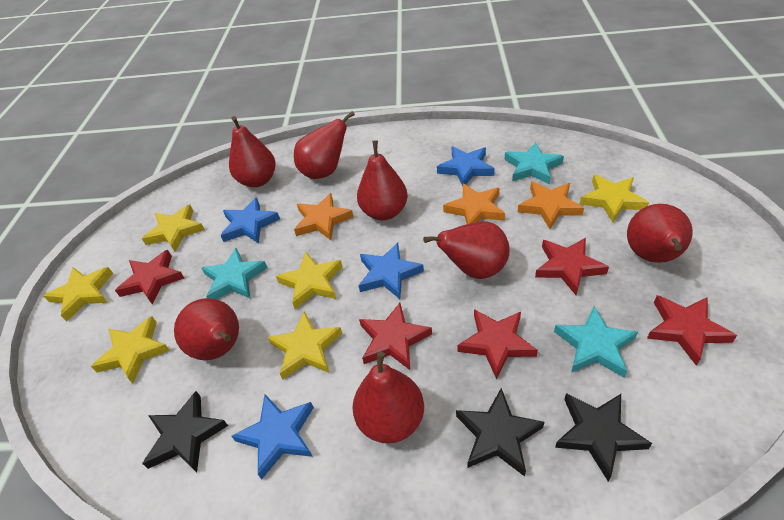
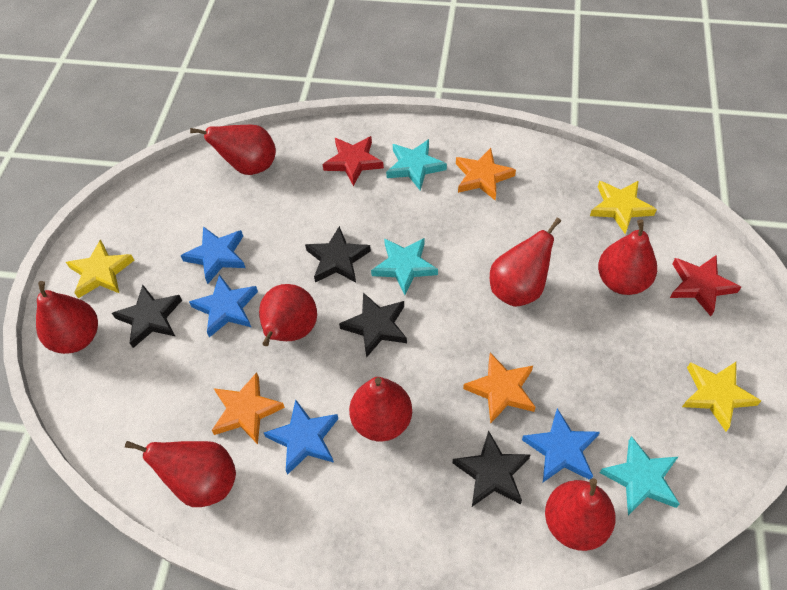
black star: 3 -> 4
red pear: 7 -> 8
red star: 5 -> 2
yellow star: 6 -> 3

